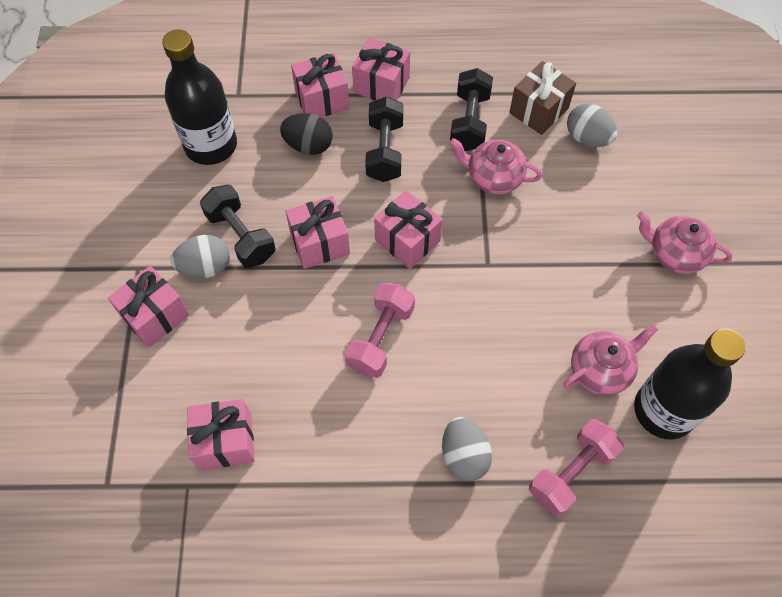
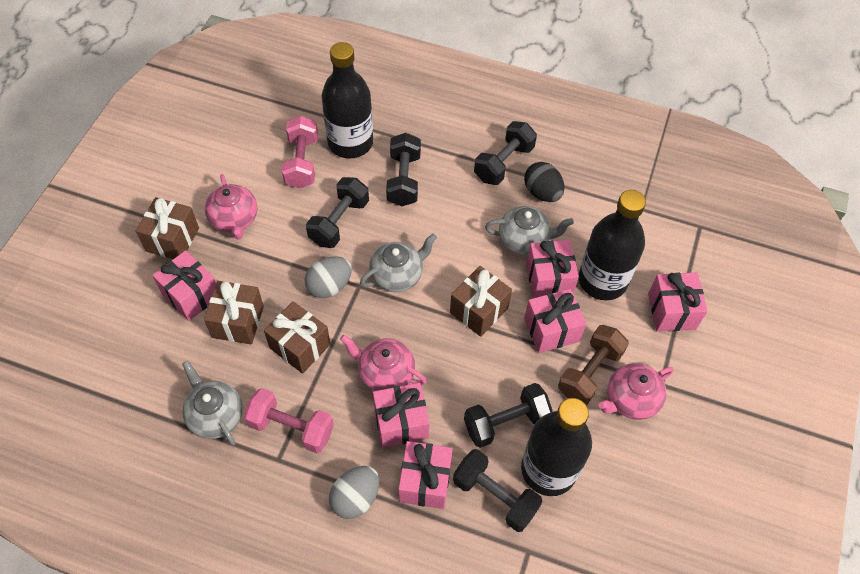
black bottle: 2 -> 3
black dumbbell: 3 -> 5
brown dumbbell: 0 -> 1
brown gift: 1 -> 4
grey egg: 3 -> 2
grey teapot: 0 -> 3

